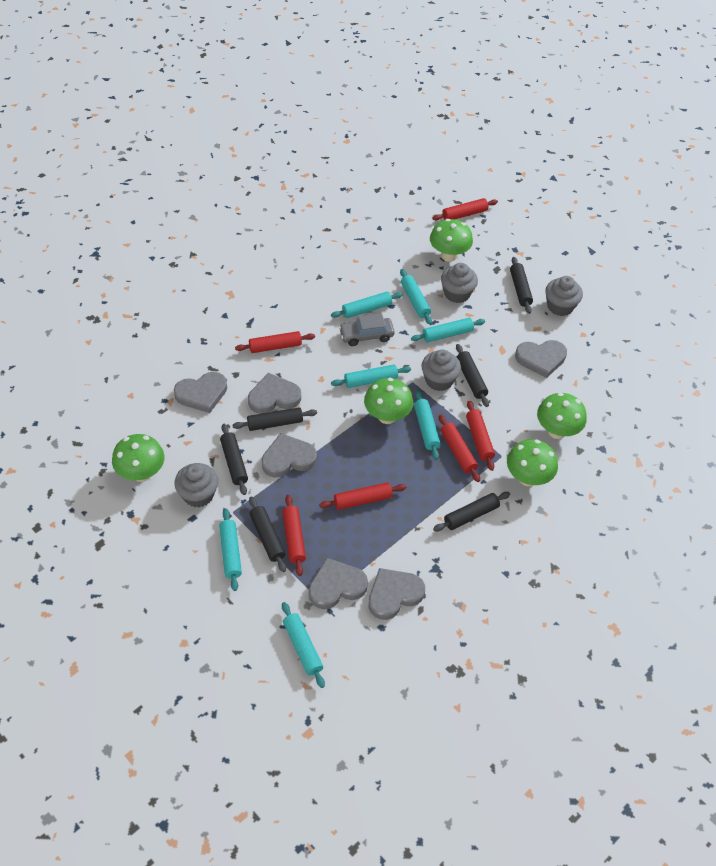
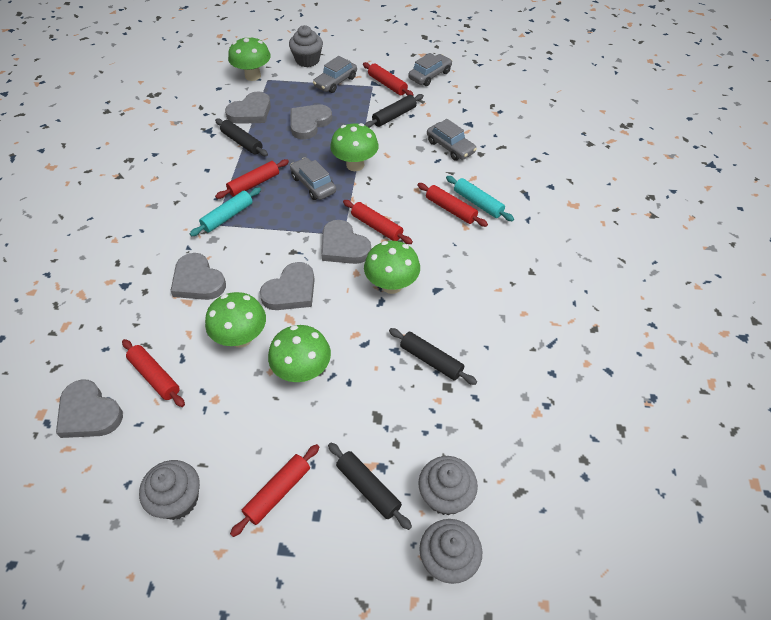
black rolling pin: 6 -> 4
grey car: 1 -> 4
turquoise rolling pin: 7 -> 2

